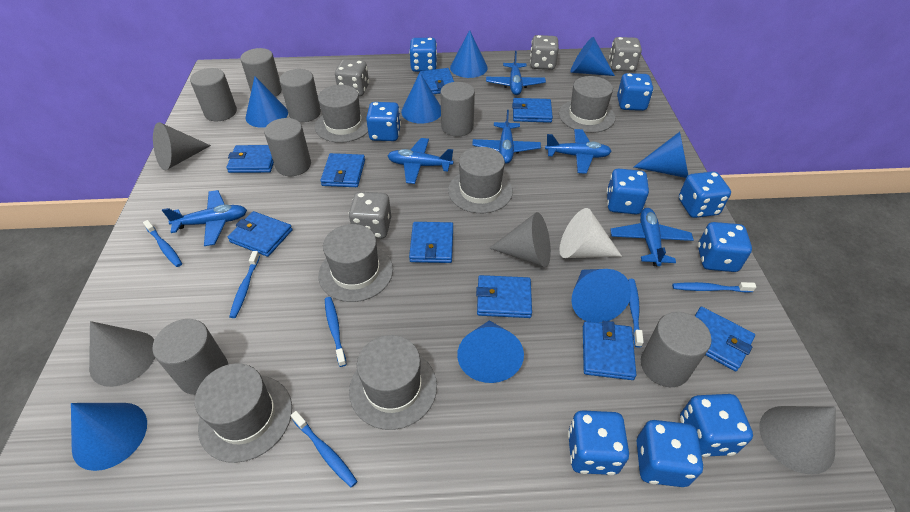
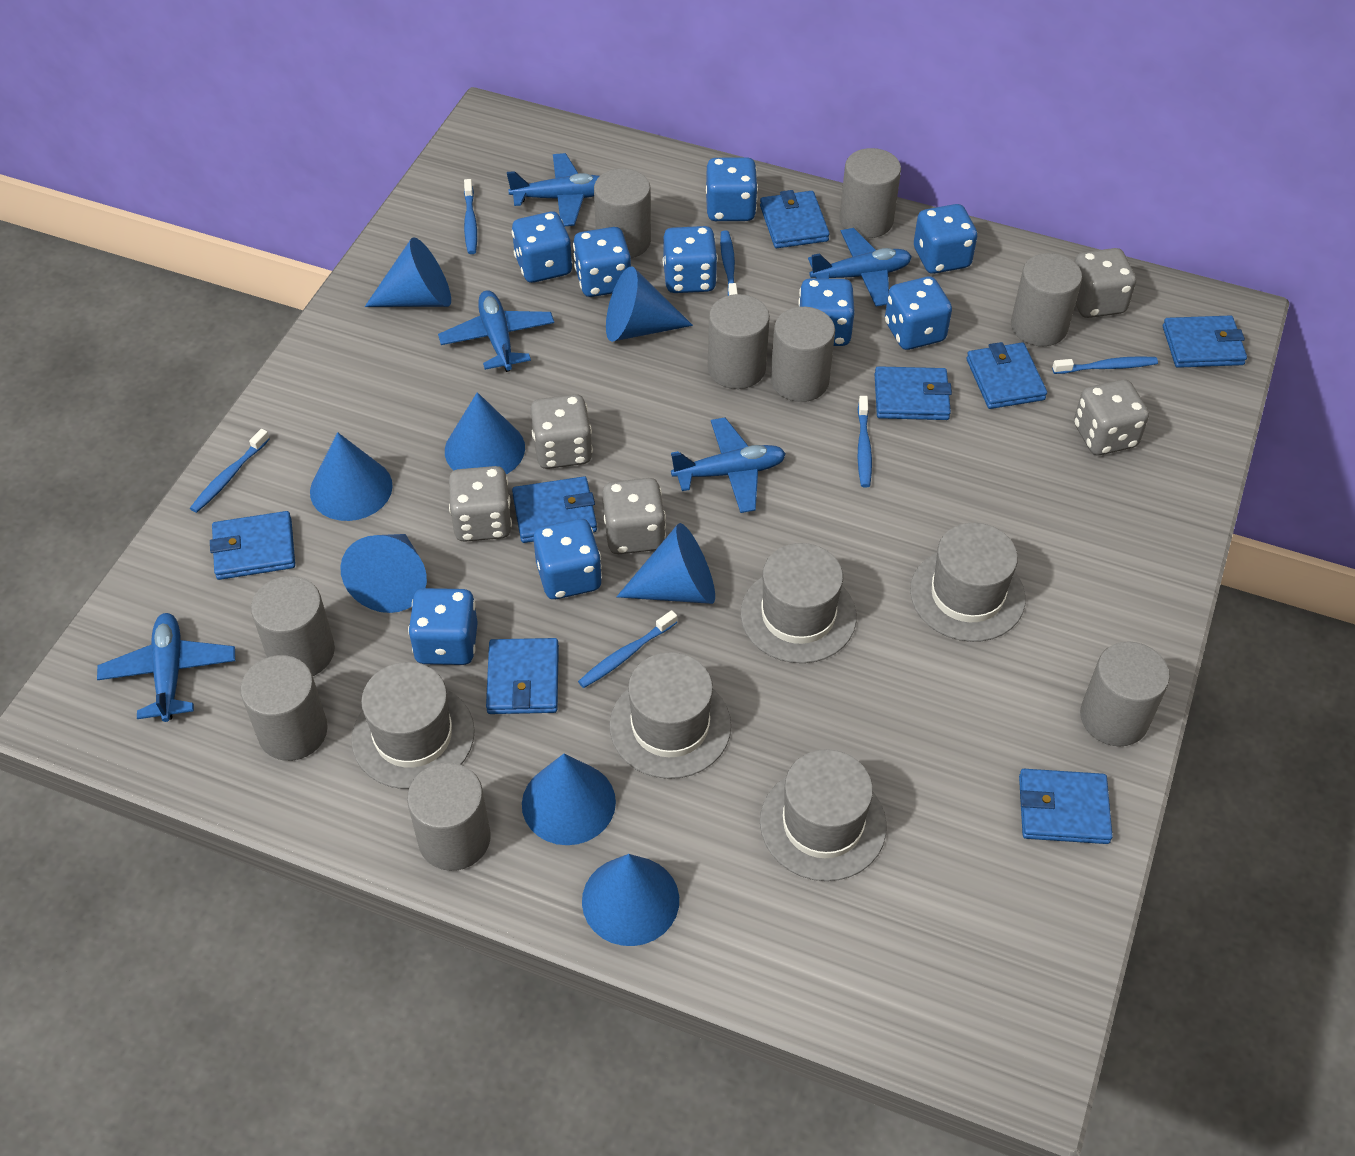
blue plane: 6 -> 5
blue wallet: 9 -> 8
grey cone: 4 -> 0
grey cylinder: 7 -> 9
grey dice: 4 -> 5
grey hat: 6 -> 5
white cone: 1 -> 0

